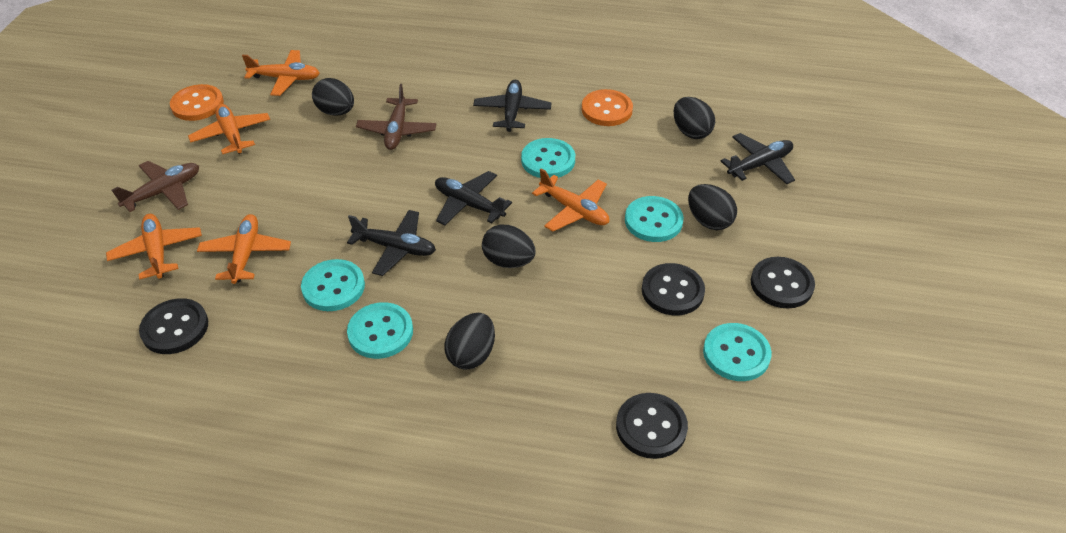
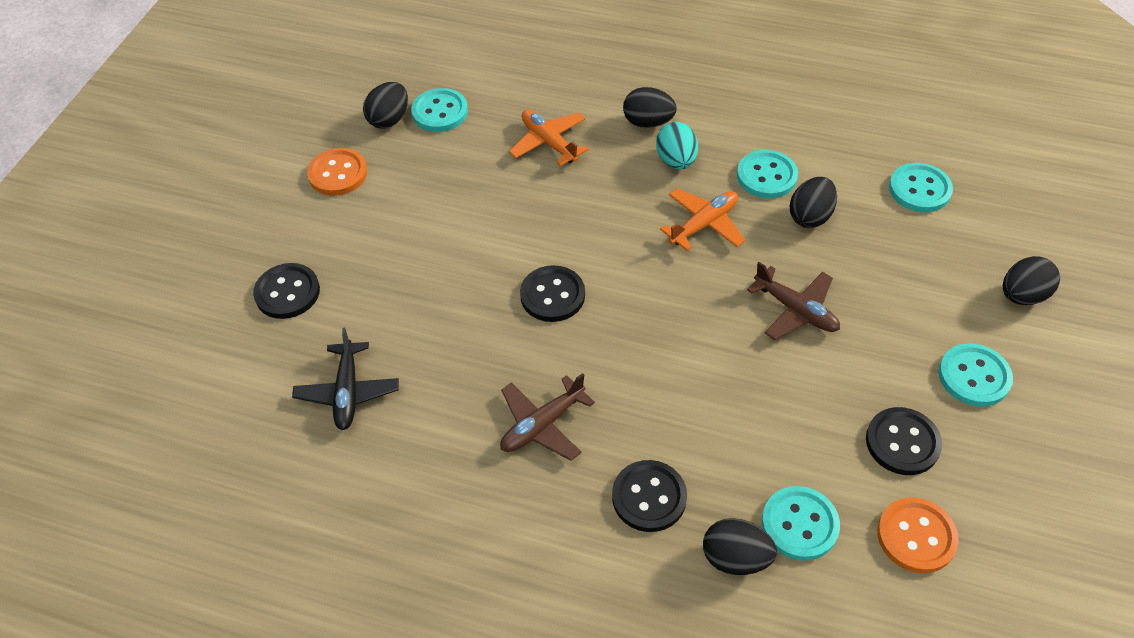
black plane: 4 -> 1
orange plane: 5 -> 2
turquoise egg: 0 -> 1

